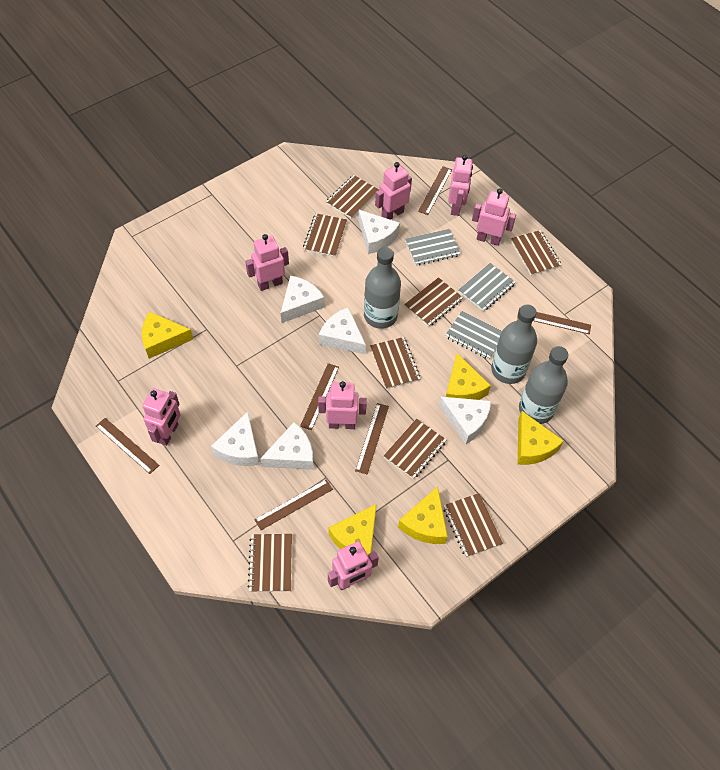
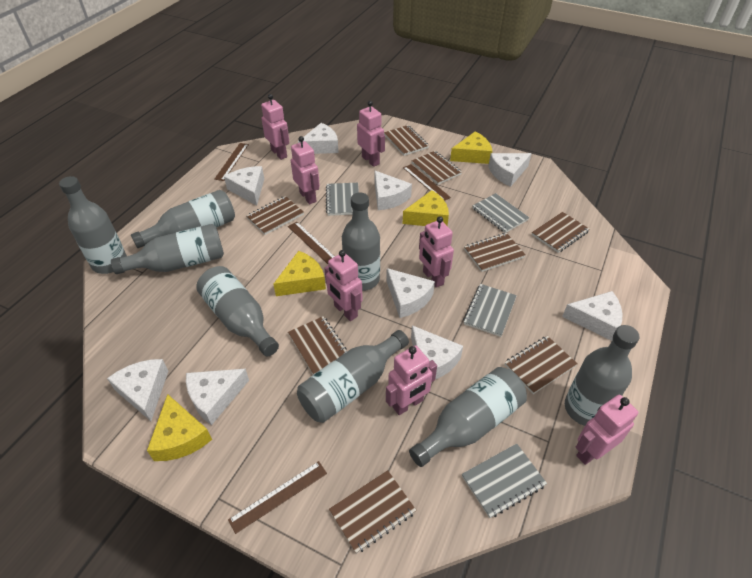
brown ruler: 6 -> 4
grey bottle: 3 -> 8
grey notebook: 3 -> 4
white cheese: 6 -> 9
yellow cheese: 5 -> 4

